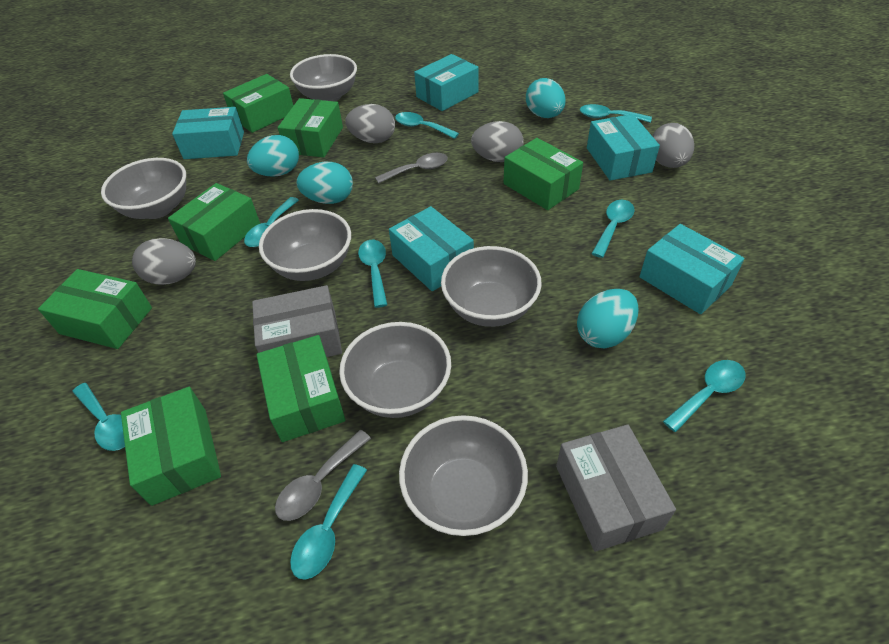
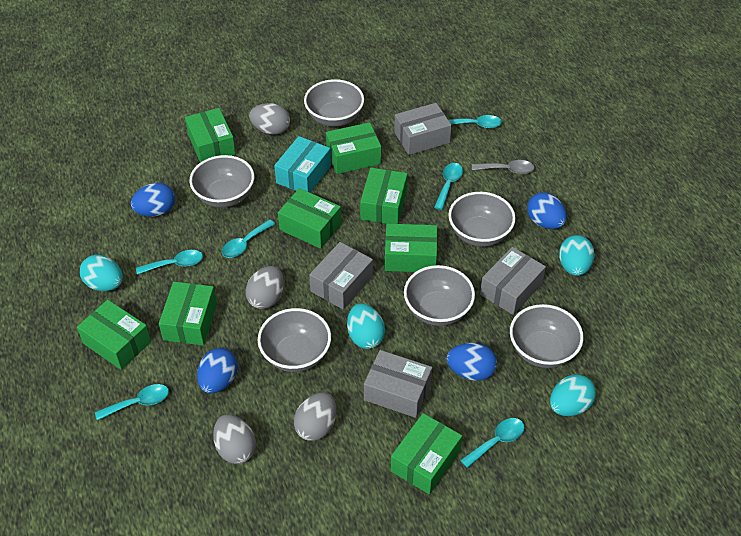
blue egg: 0 -> 4
green box: 7 -> 8
grey box: 2 -> 4
grey spoon: 2 -> 1
turquoise box: 5 -> 1
turquoise spoon: 8 -> 6

